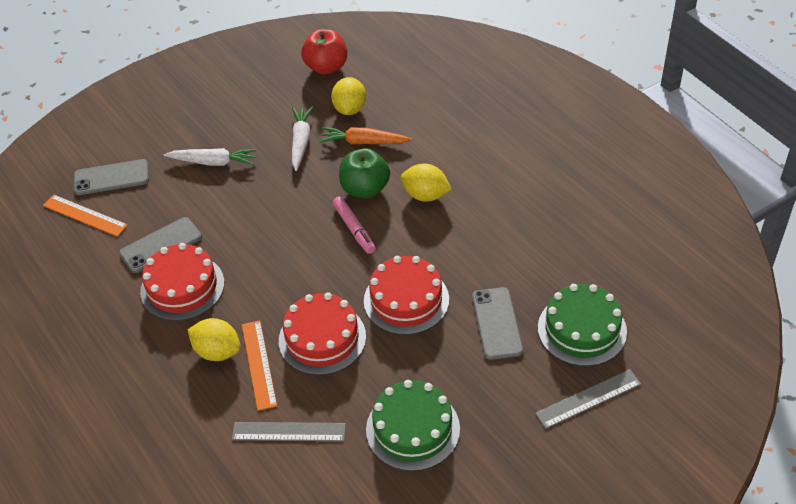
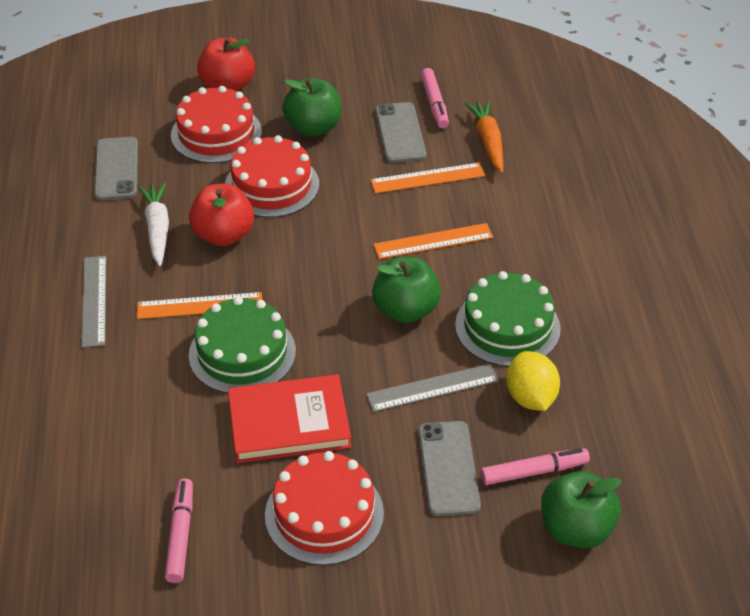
green apple: 1 -> 3
orange ruler: 2 -> 3
pink marker: 1 -> 3
red apple: 1 -> 2
red book: 0 -> 1
white carrot: 2 -> 1
yellow lemon: 3 -> 1

